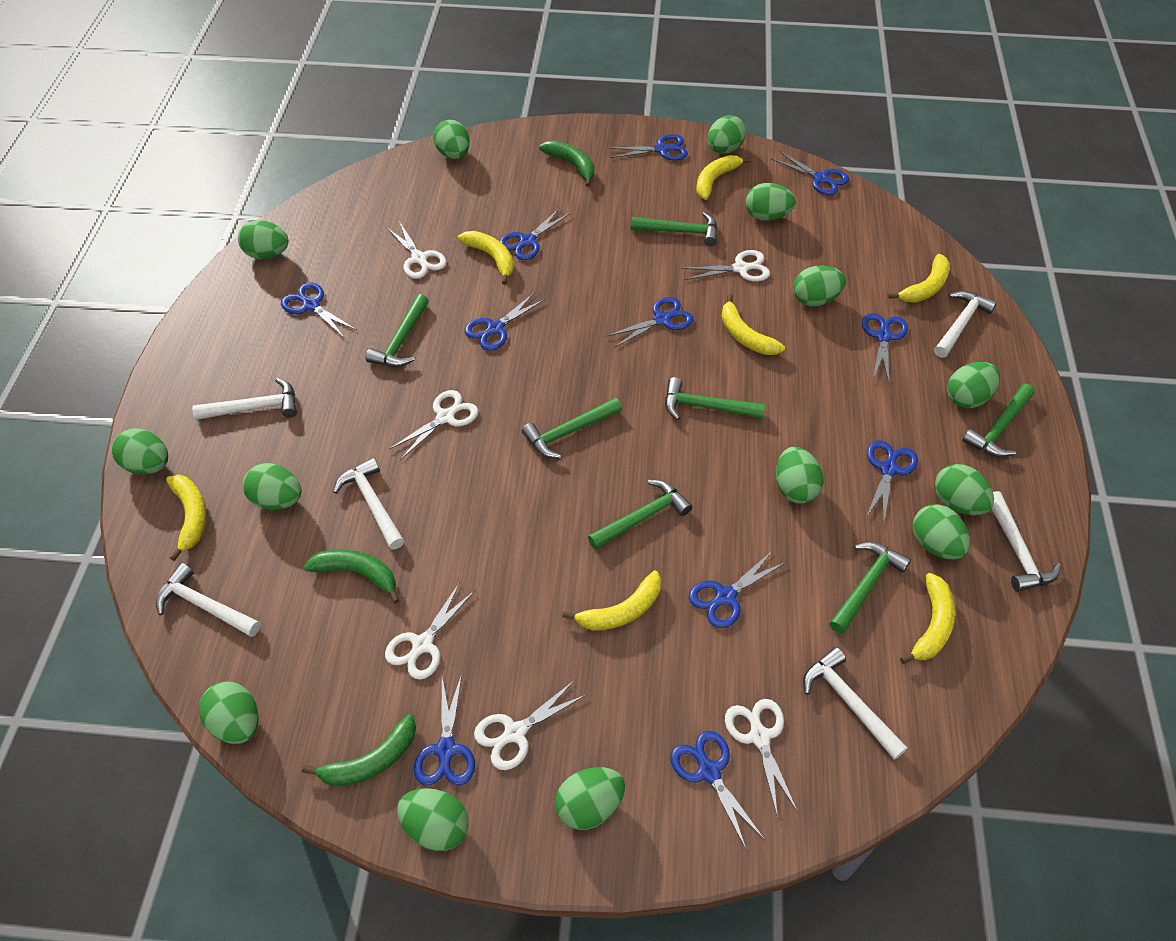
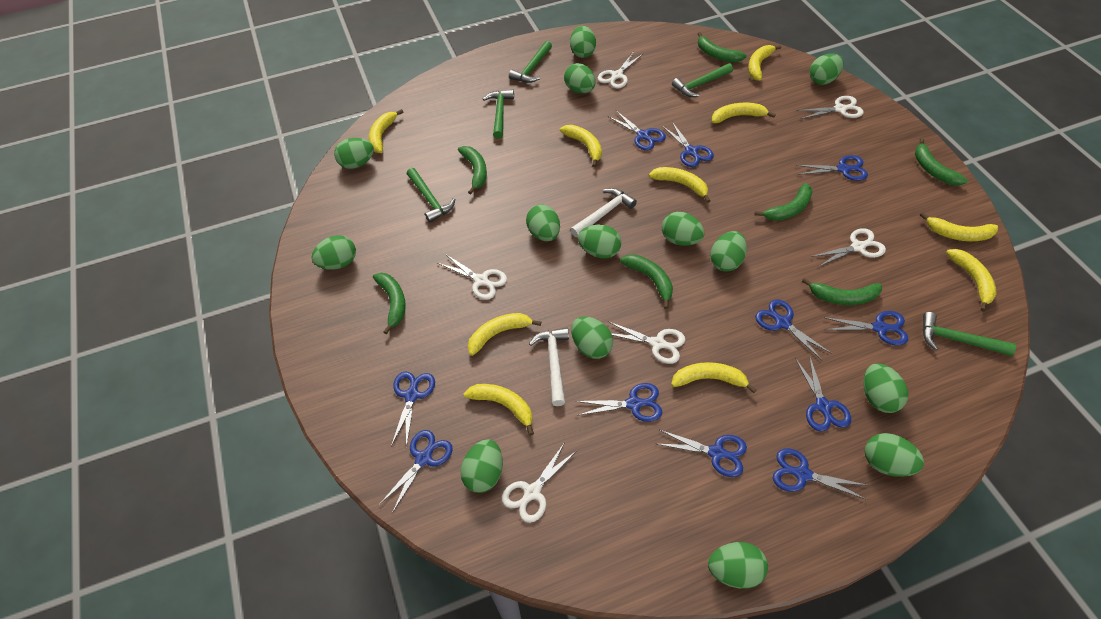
green banana: 3 -> 7
green hammer: 7 -> 5
white hammer: 6 -> 2
yellow banana: 7 -> 10

